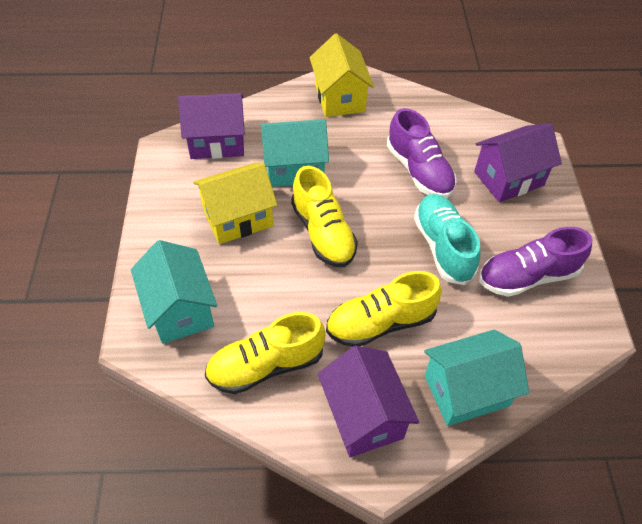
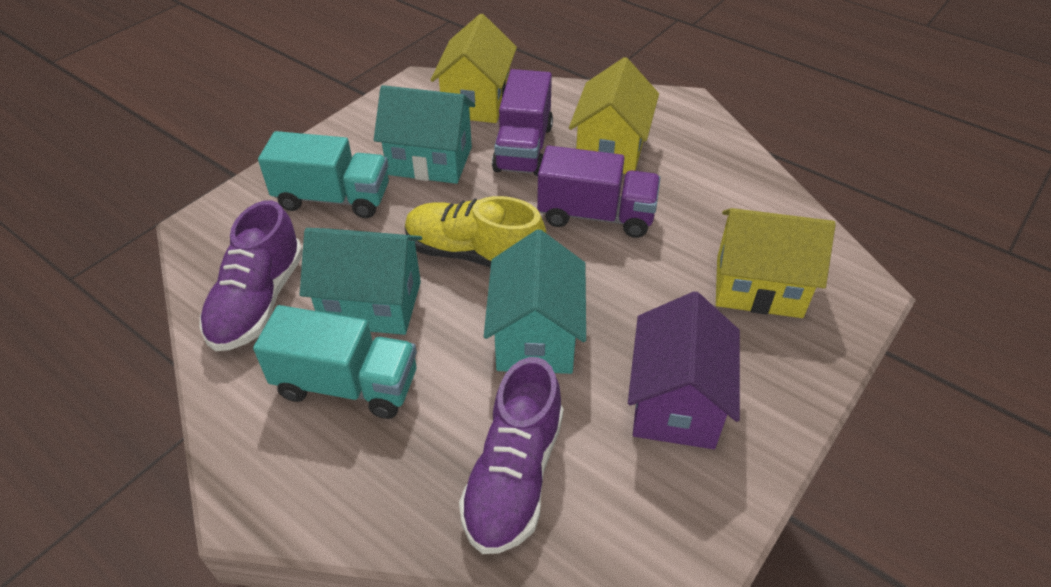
purple house: 3 -> 1
purple truck: 0 -> 2
turquoise shoe: 1 -> 0
turquoise truck: 0 -> 2
yellow house: 2 -> 3
yellow shoe: 3 -> 1

